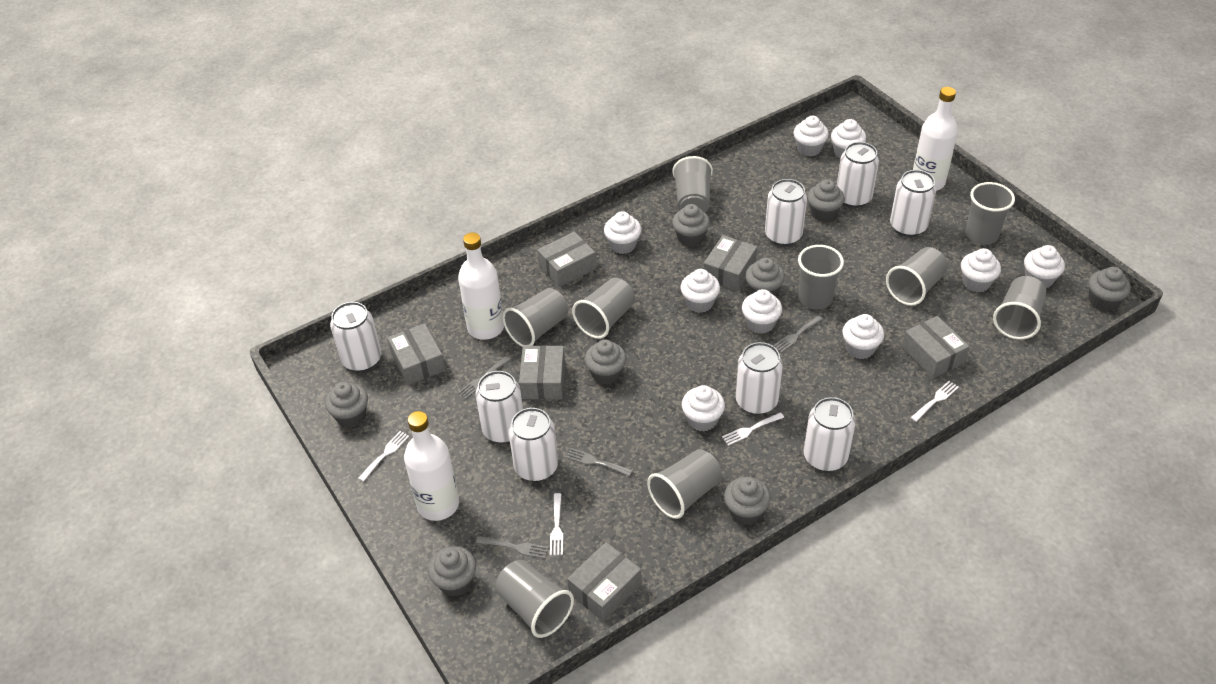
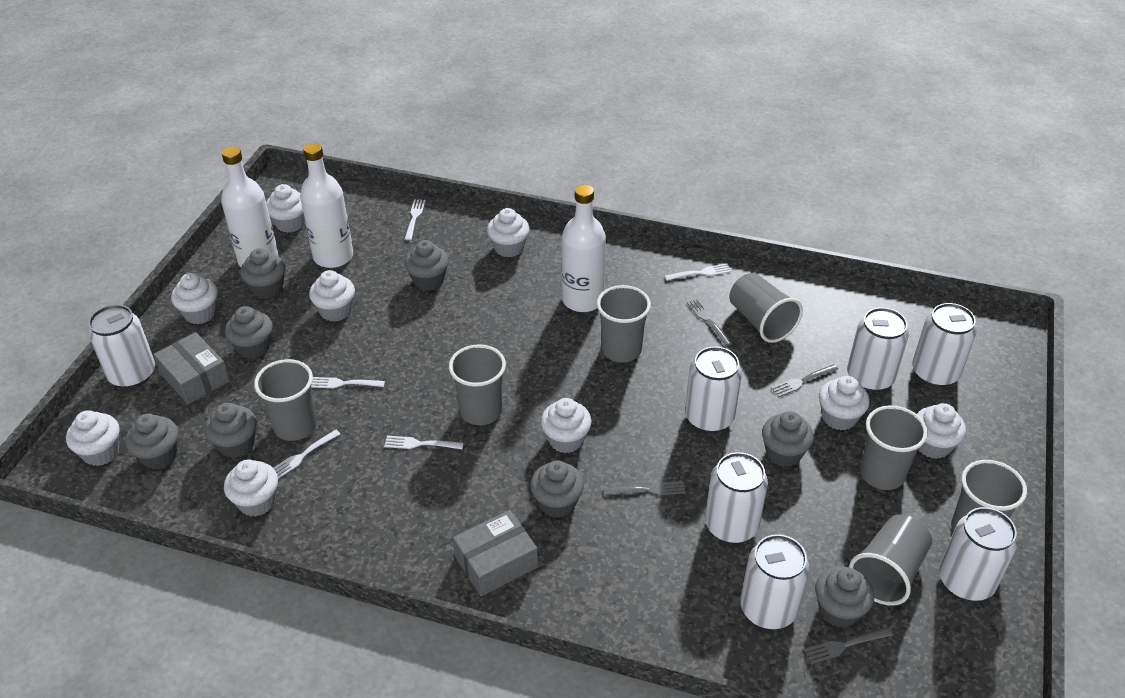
grey box: 6 -> 2
grey cup: 9 -> 7
white can: 8 -> 7
white fork: 4 -> 5

